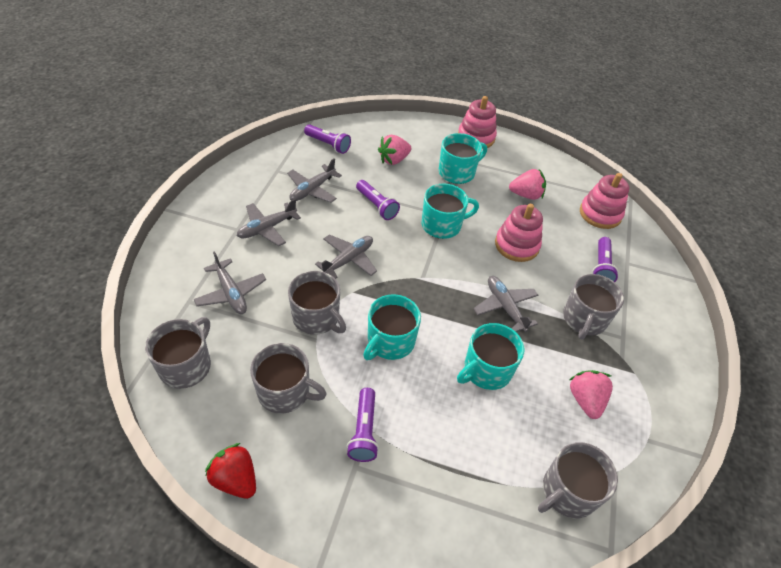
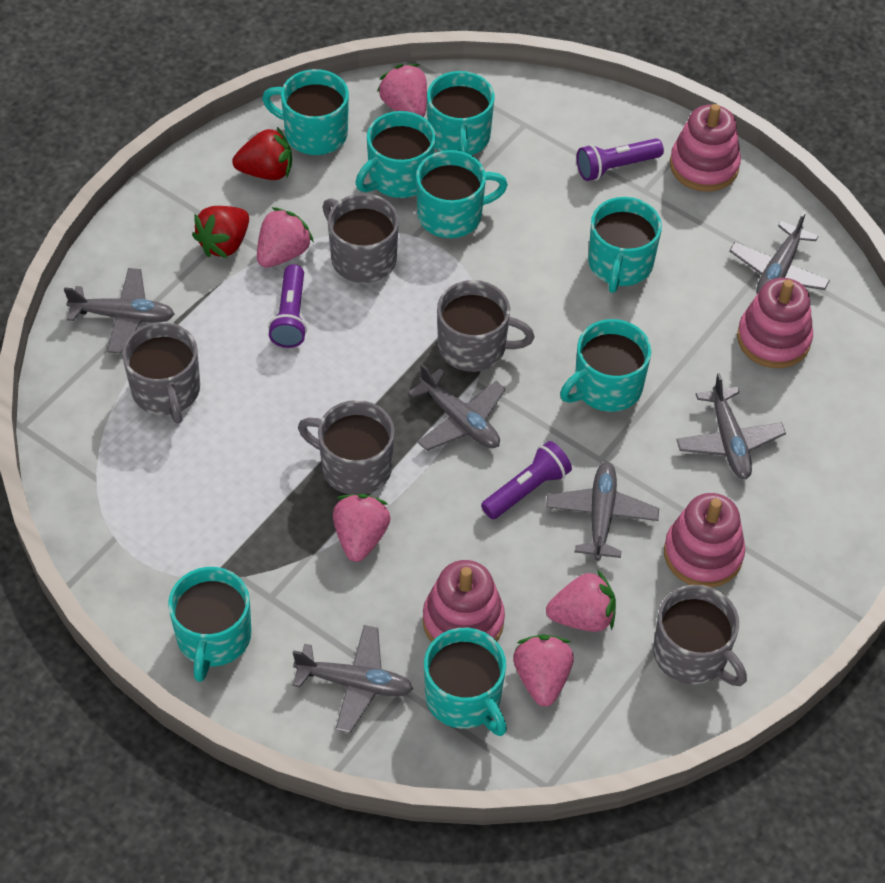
grey plane: 5 -> 6
pink stacking toy: 3 -> 4
pink strawberry: 3 -> 5
purple flashlight: 4 -> 3
red strawberry: 1 -> 2
turquoise mug: 4 -> 8

